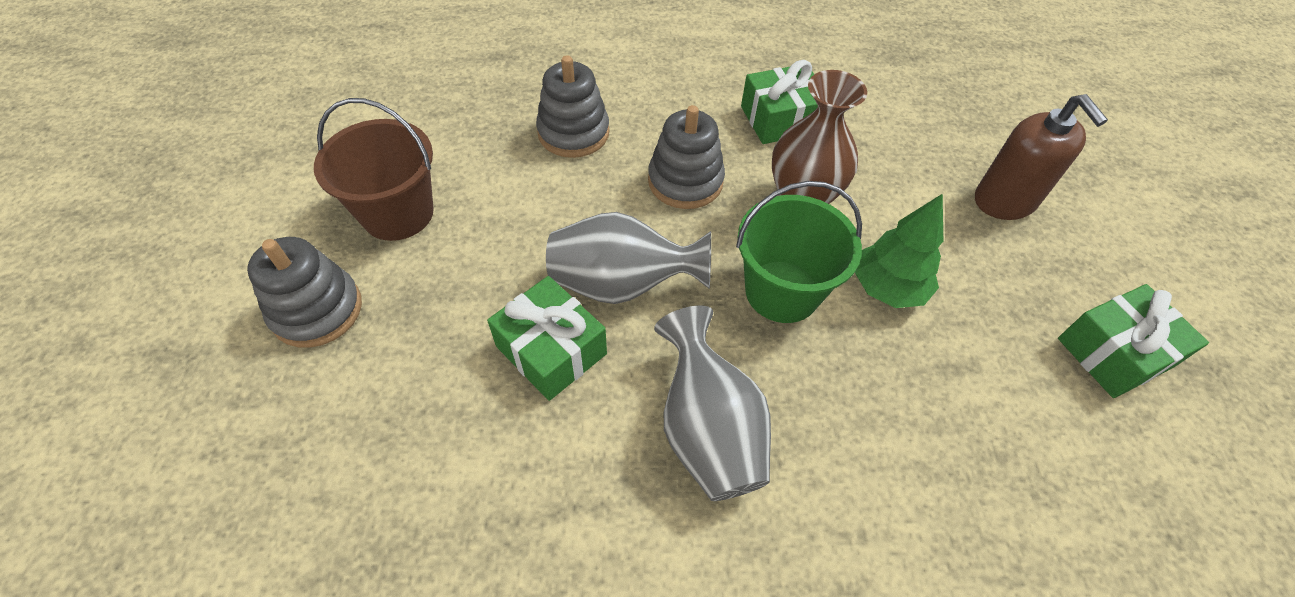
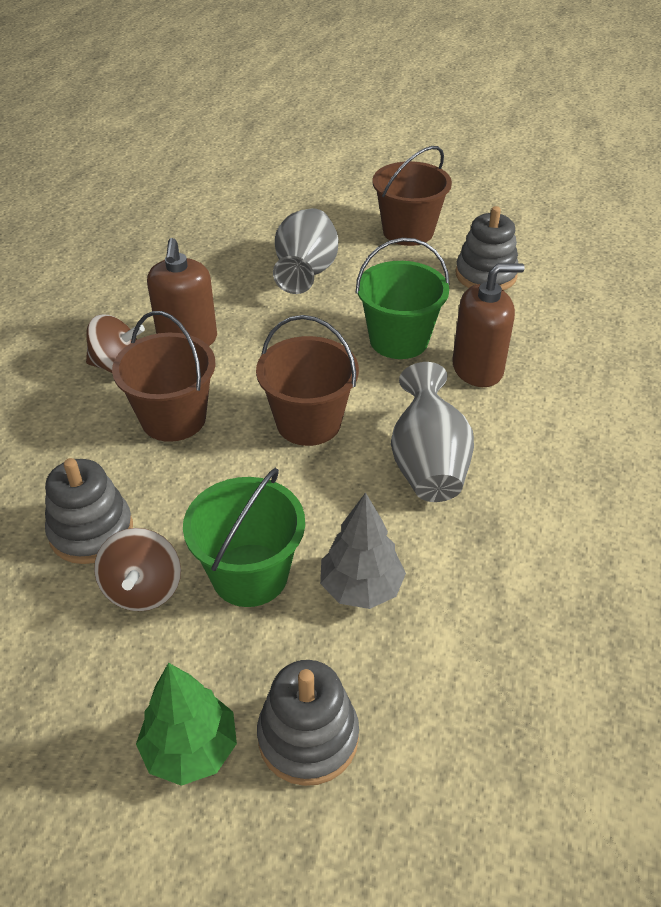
brown bucket: 1 -> 3
brown soap dispenser: 1 -> 2
brown spinning top: 0 -> 2
brown vase: 1 -> 0
green bucket: 1 -> 2
green gift: 3 -> 0
grey tree: 0 -> 1

